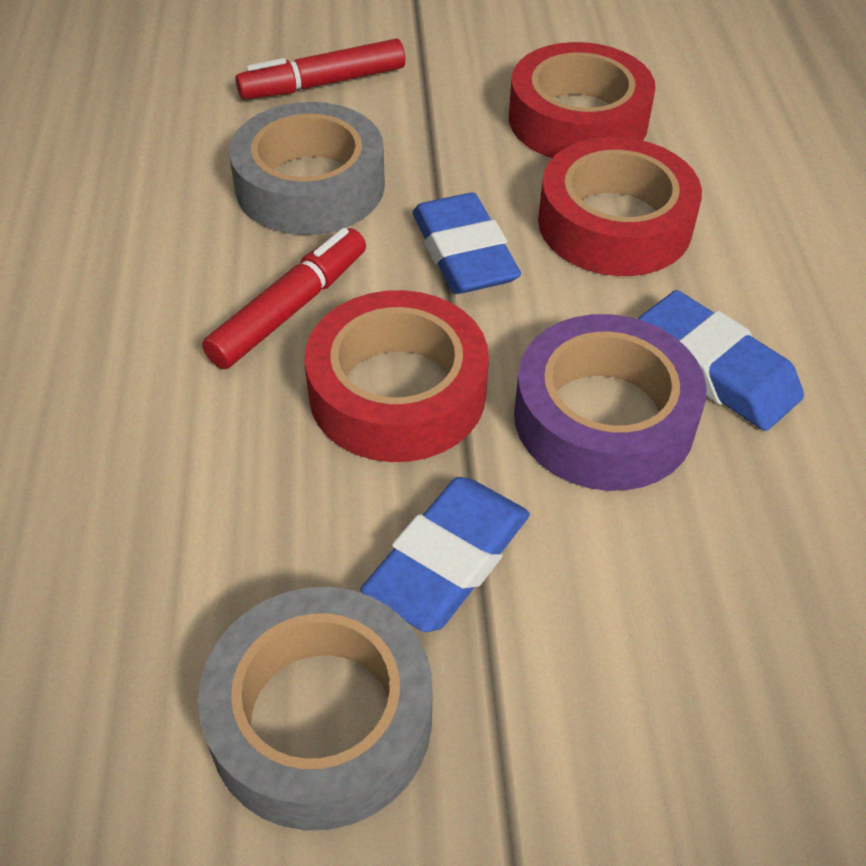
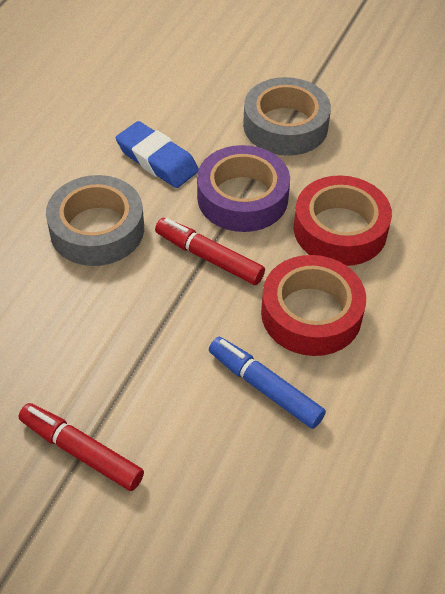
blue eraser: 3 -> 1
blue marker: 0 -> 1
red tape: 3 -> 2

